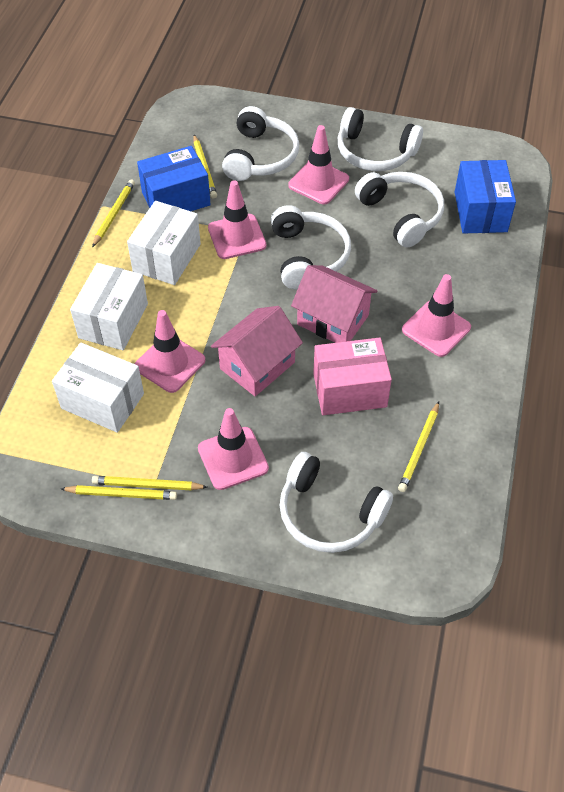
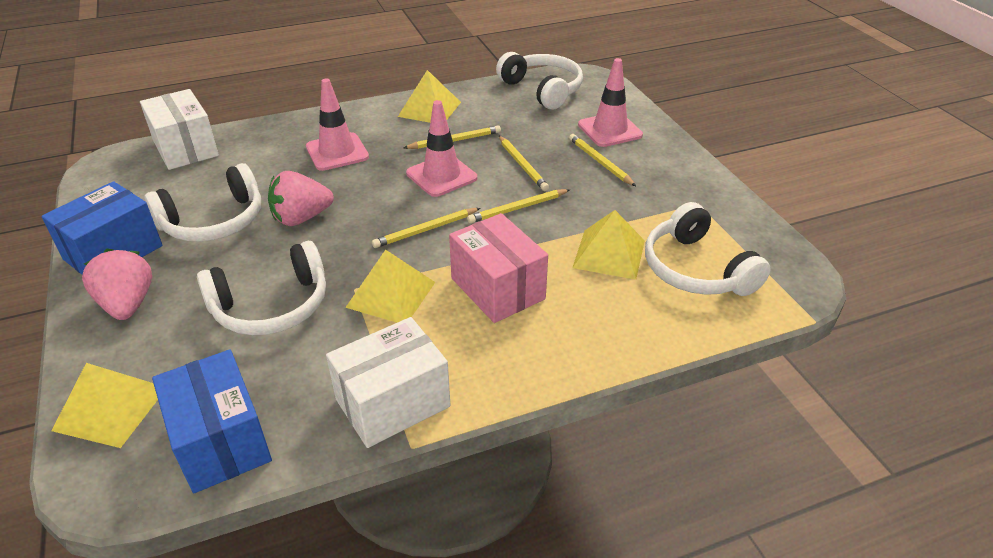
pink house: 2 -> 0
pink strawberry: 0 -> 2
pink traffic cone: 5 -> 3
white box: 3 -> 2
white headphones: 5 -> 4
yellow pyramid: 0 -> 4

